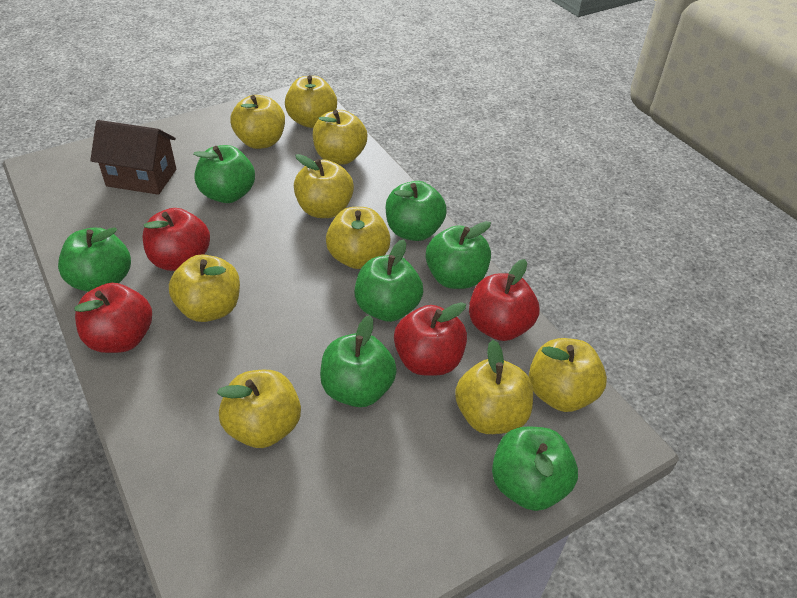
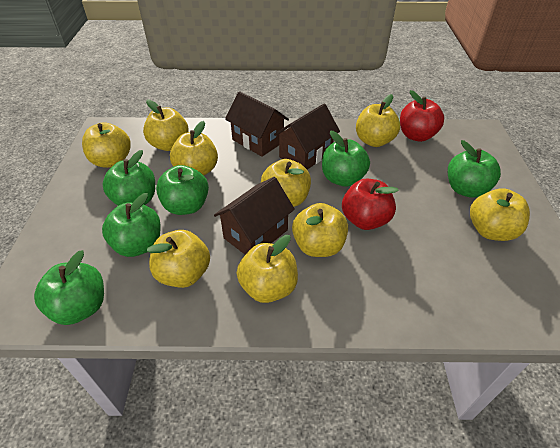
brown house: 1 -> 3
green apple: 7 -> 6
red apple: 4 -> 2

